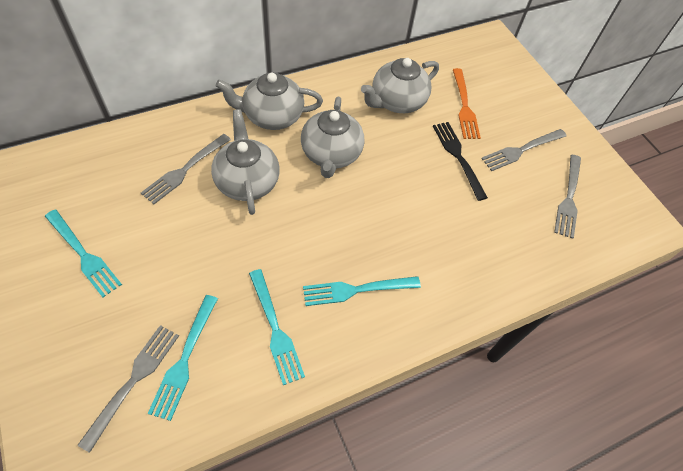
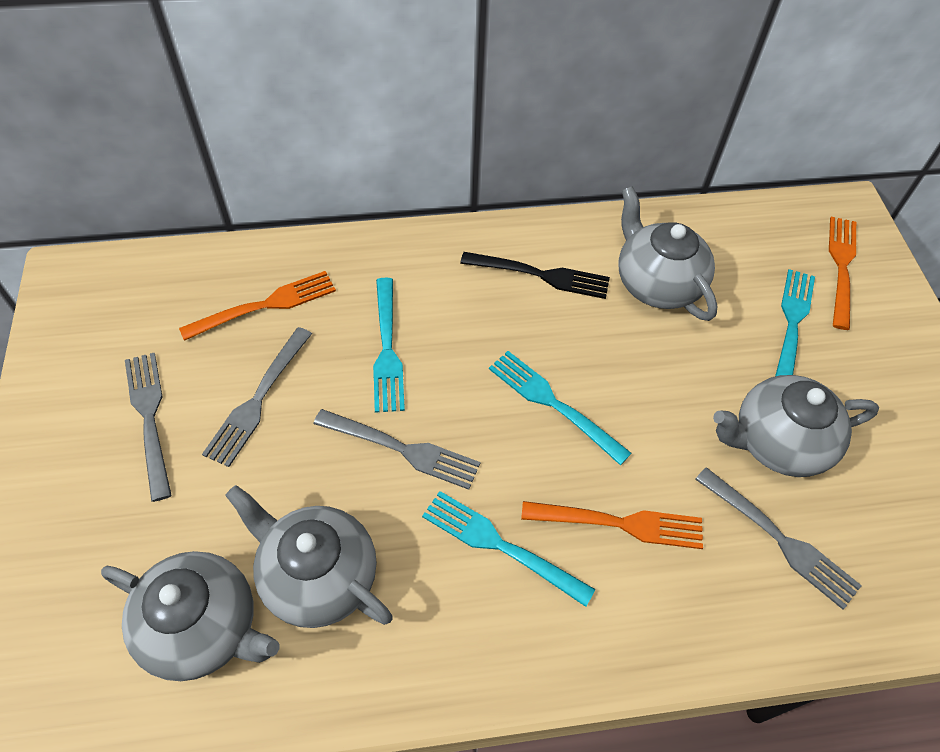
orange fork: 1 -> 3

